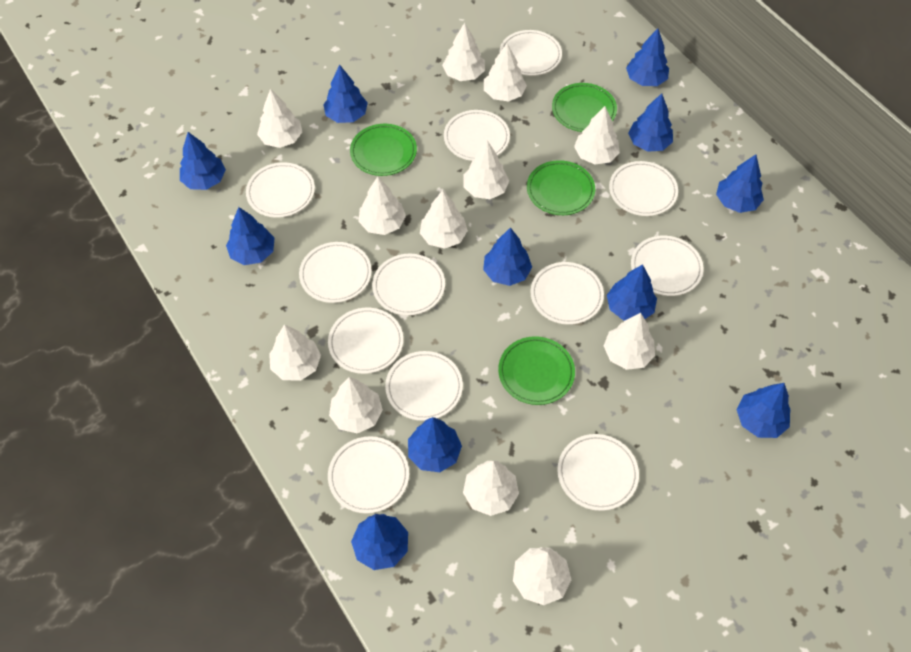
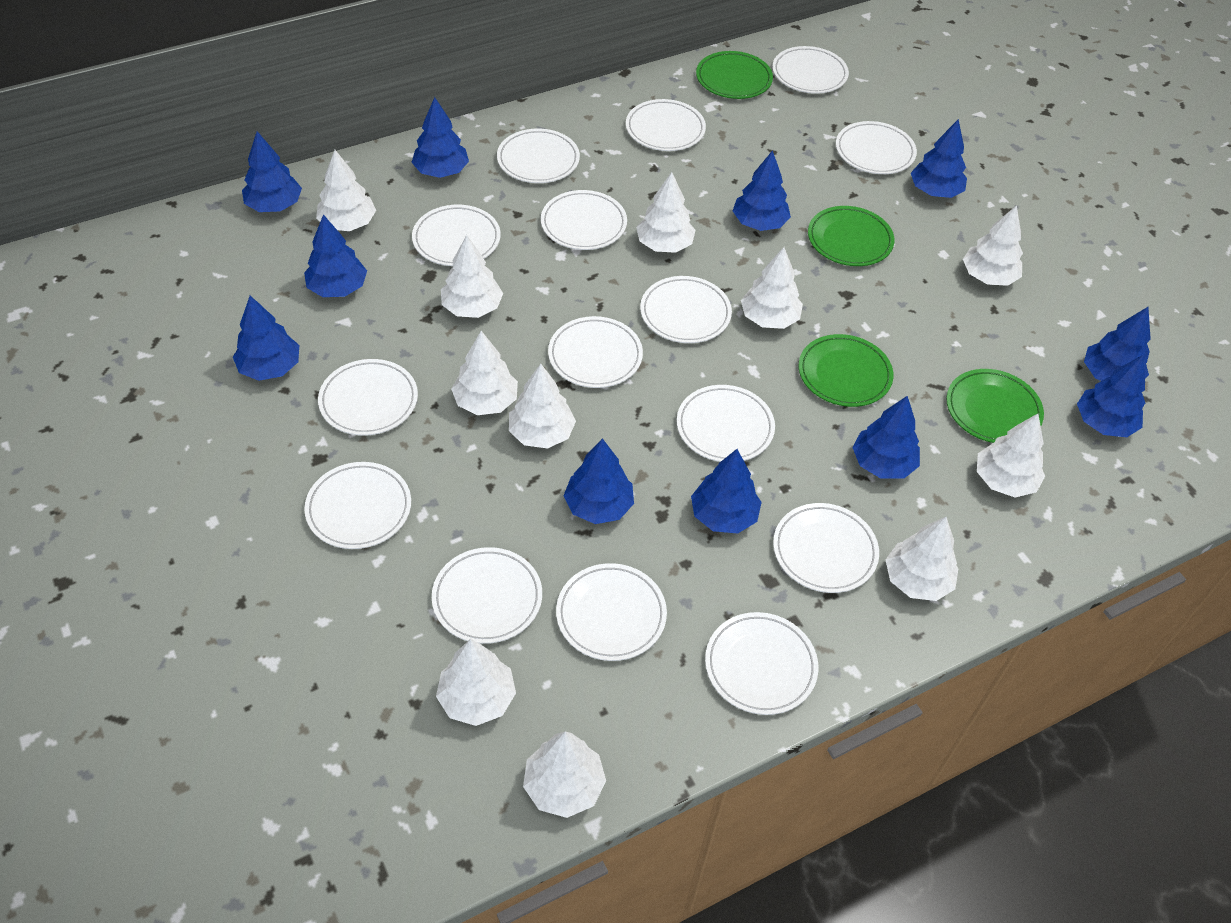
white plate: 12 -> 15
white tree: 12 -> 11

